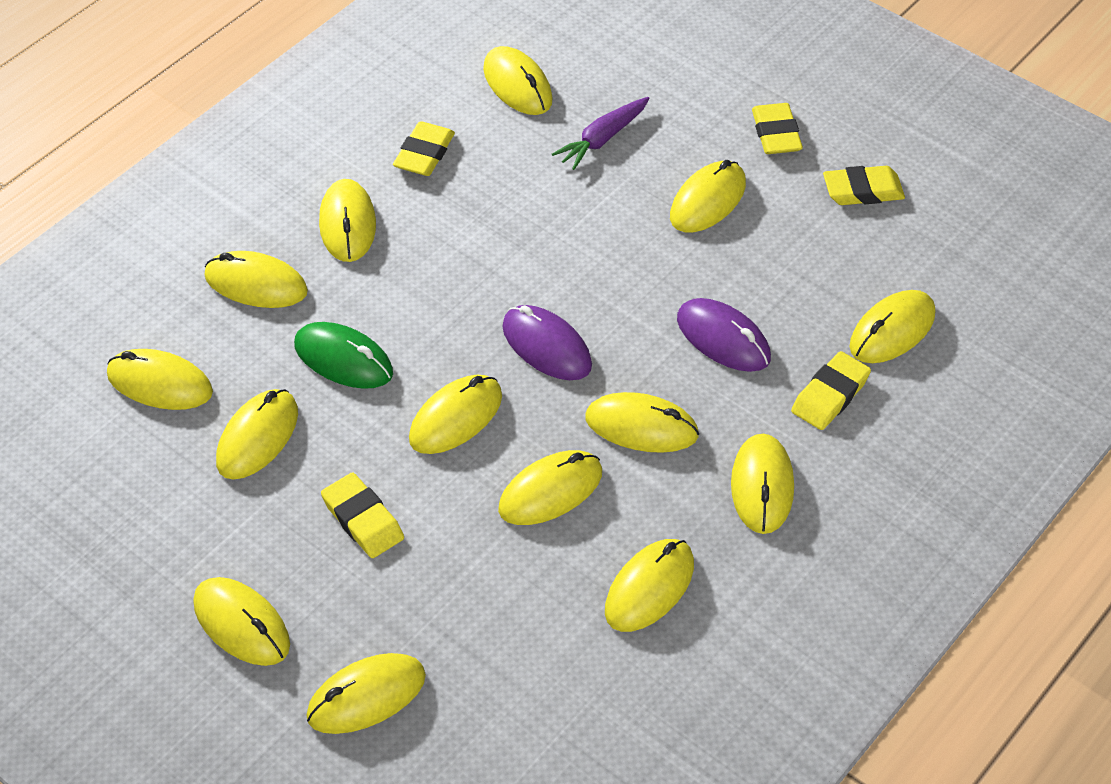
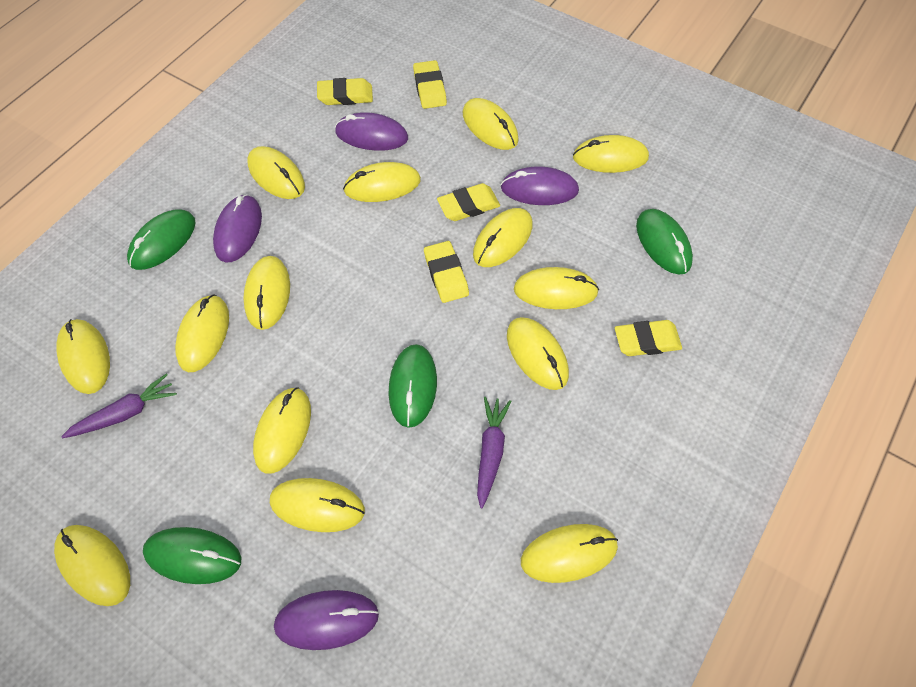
green mouse: 1 -> 4
purple carrot: 1 -> 2
purple mouse: 2 -> 4

